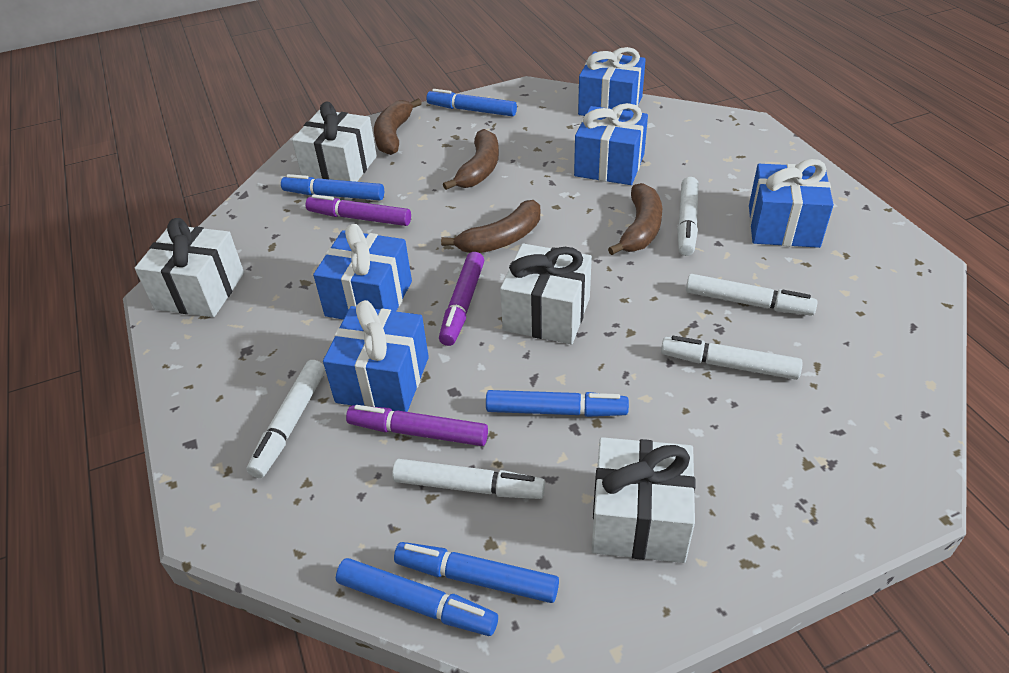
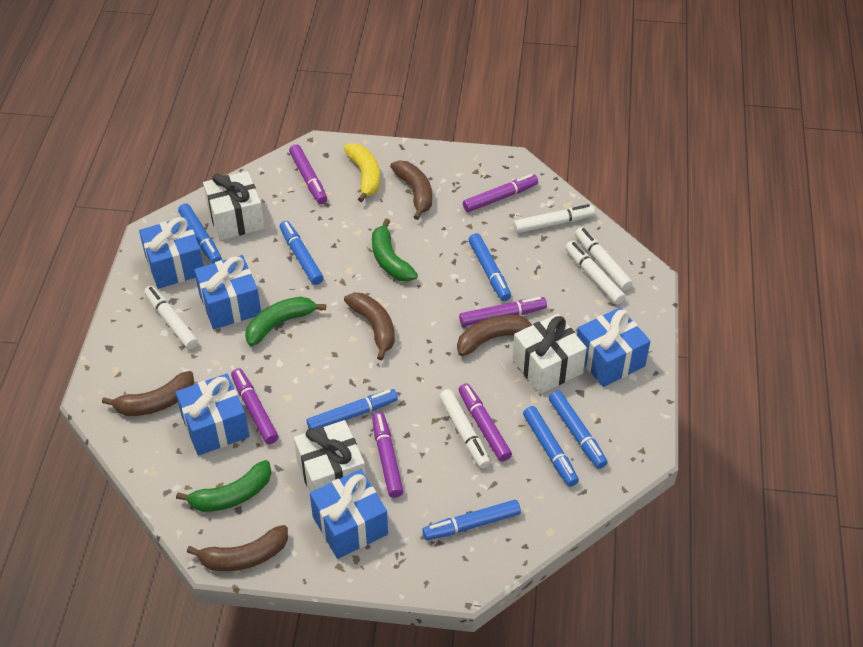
blue marker: 5 -> 7
brown banana: 4 -> 5
green banana: 0 -> 3
purple marker: 3 -> 6
white gift: 4 -> 3
yellow banana: 0 -> 1

